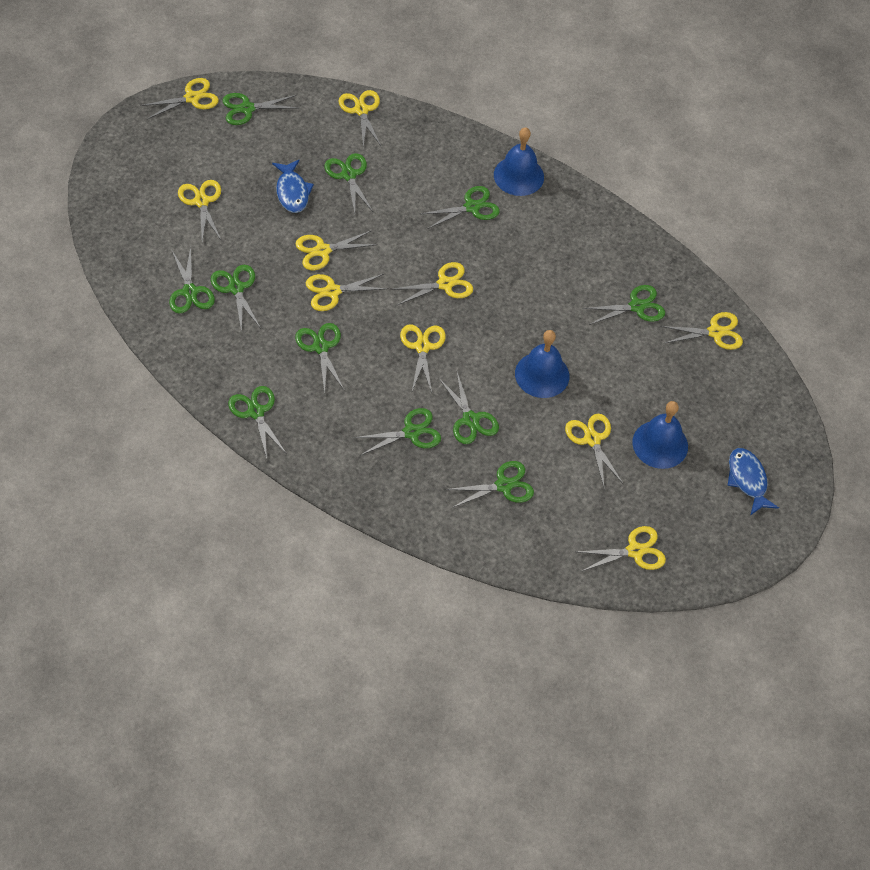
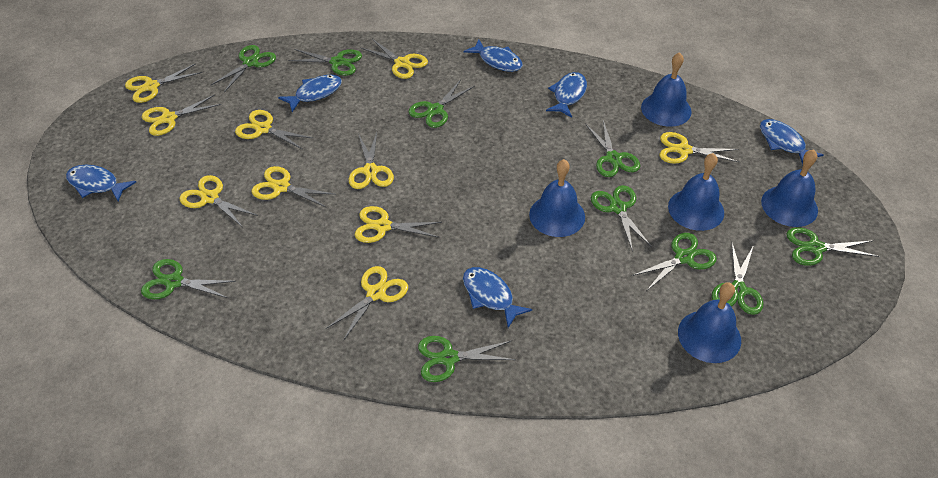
blue bell: 3 -> 5
blue fish: 2 -> 6
green scissors: 11 -> 10

